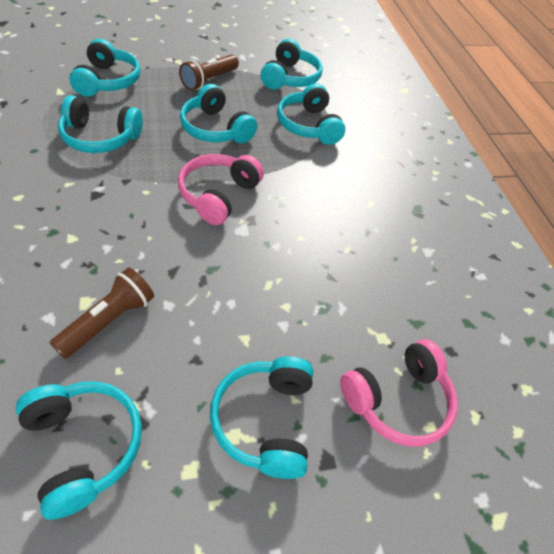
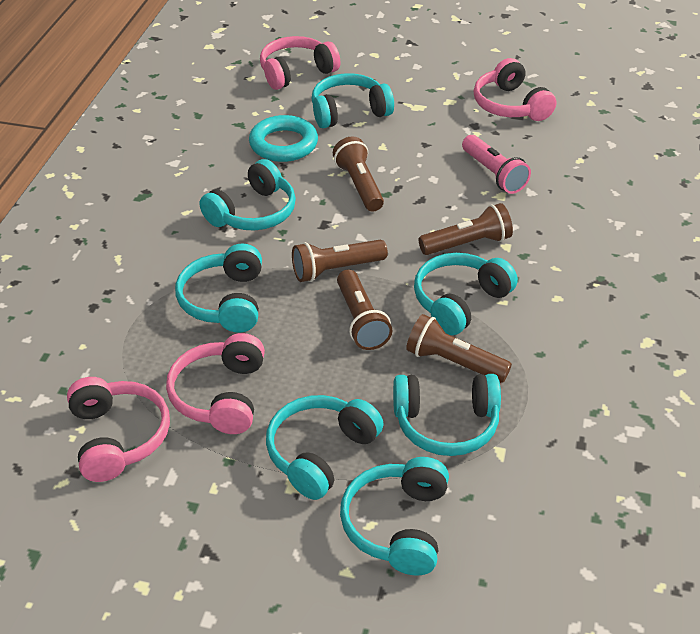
brown flashlight: 2 -> 5
pink flashlight: 0 -> 1
pink headphones: 2 -> 4
turquoise ring: 0 -> 1

